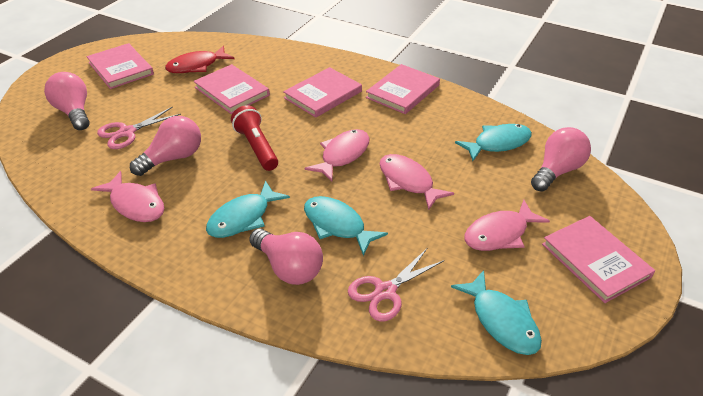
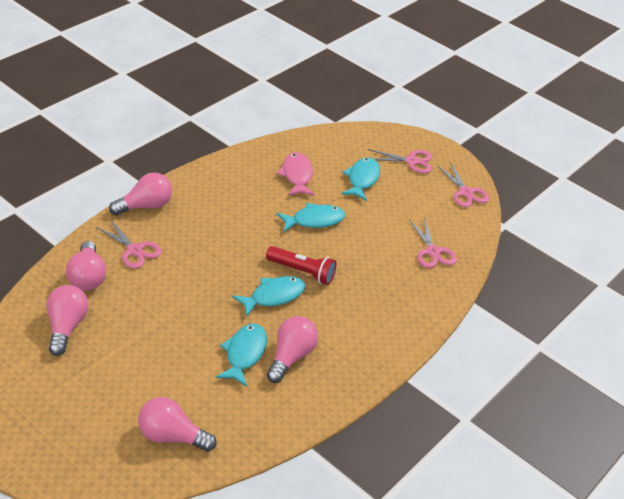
pink book: 5 -> 0
pink fish: 4 -> 1
pink light bulb: 4 -> 5
pink scissors: 2 -> 4
red fish: 1 -> 0

